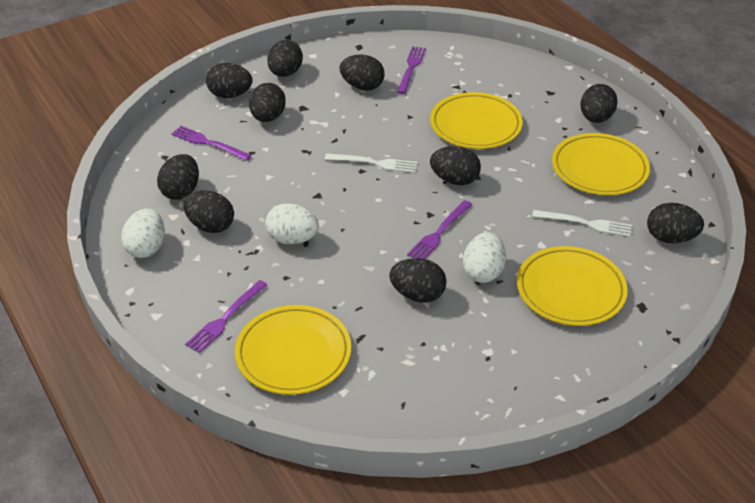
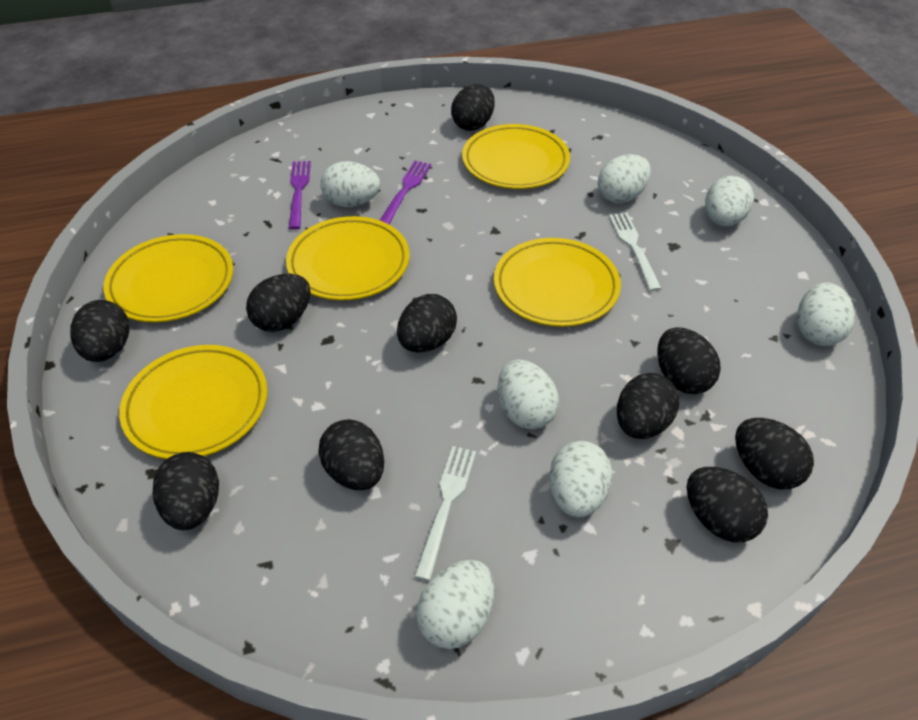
purple fork: 4 -> 2
white egg: 3 -> 7
yellow plate: 4 -> 5

